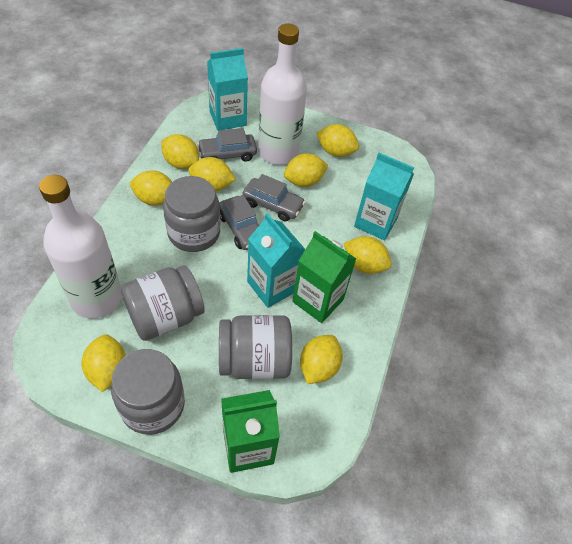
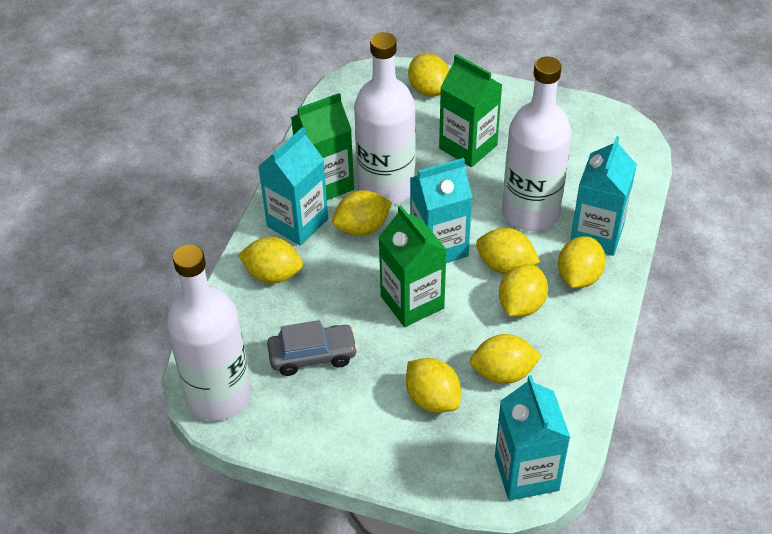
green carton: 2 -> 3
grey car: 3 -> 1
grey jar: 4 -> 0
turquoise carton: 3 -> 4
white bottle: 2 -> 3

